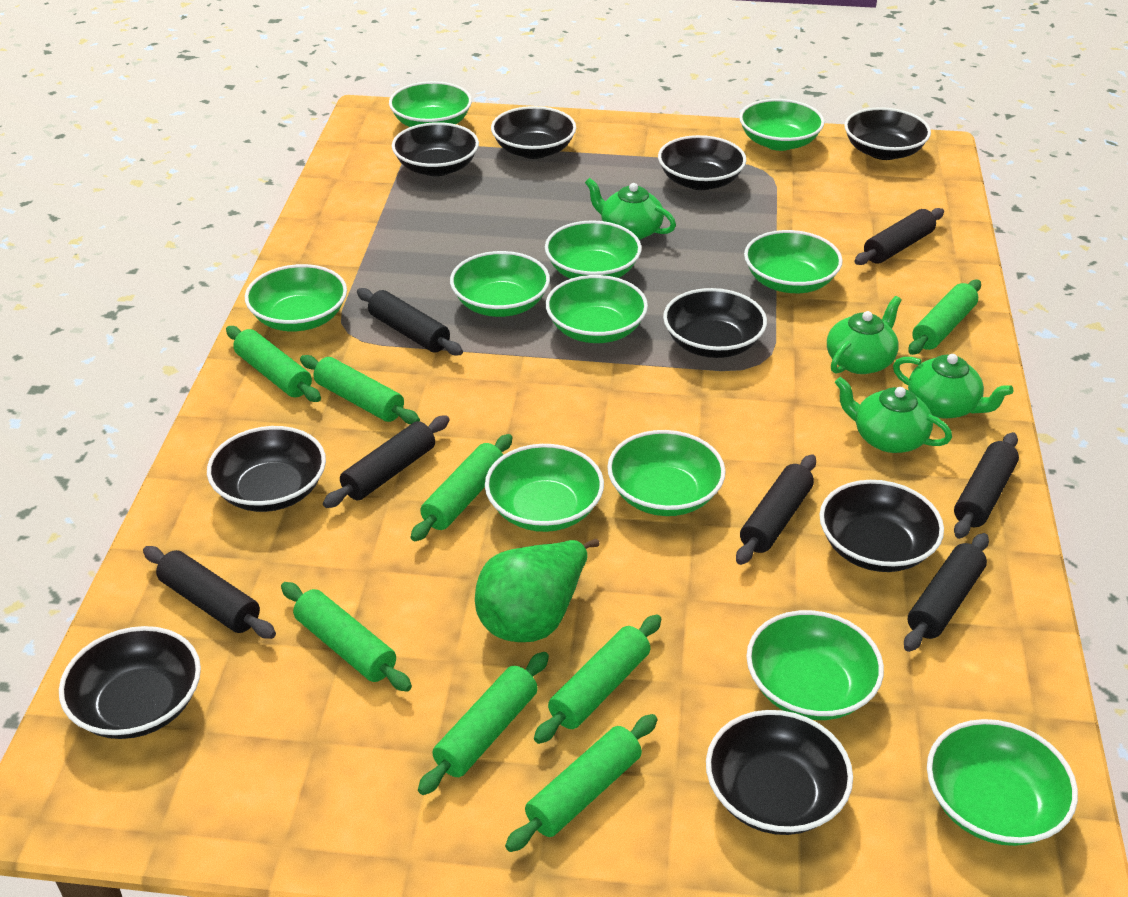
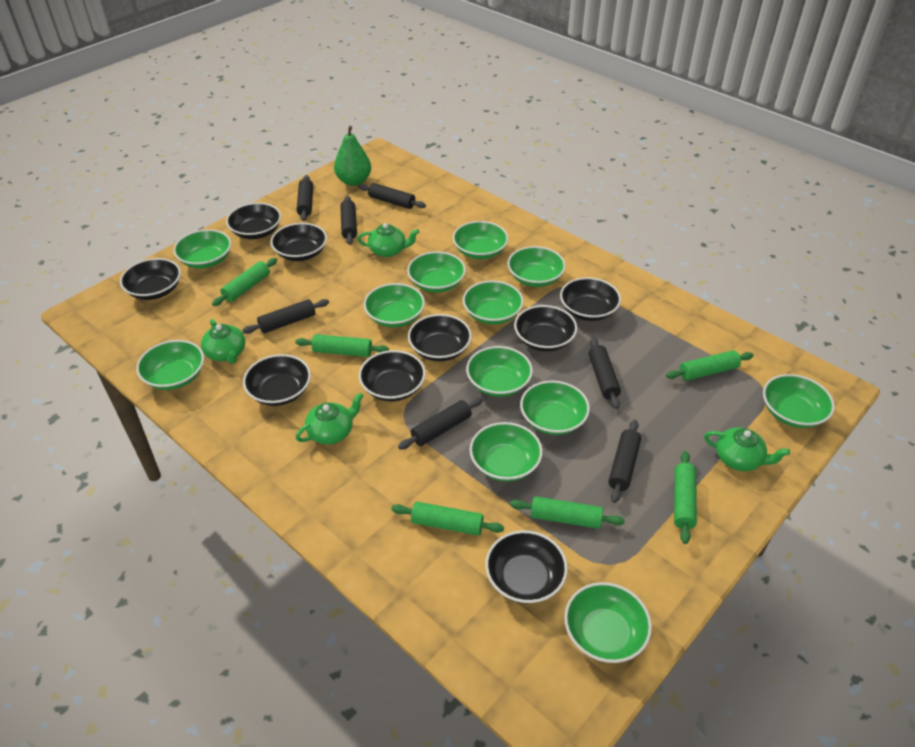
green bowl: 11 -> 12
green rolling pin: 8 -> 6

